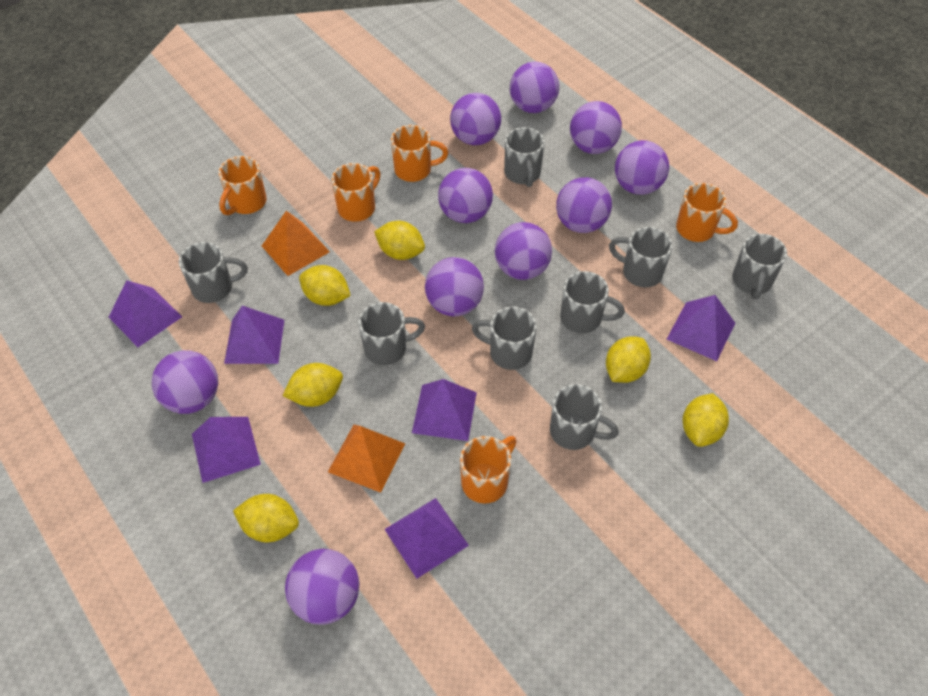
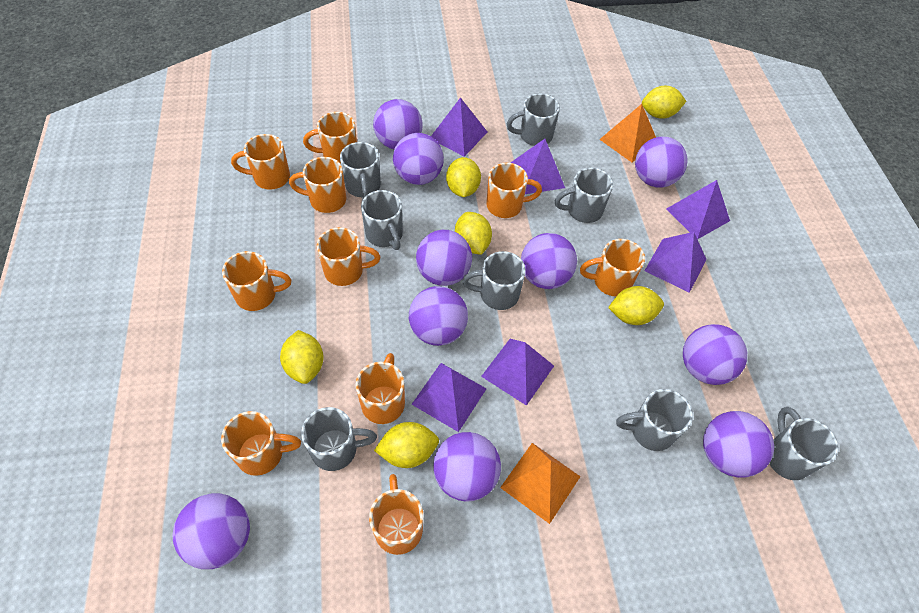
orange mug: 5 -> 10

